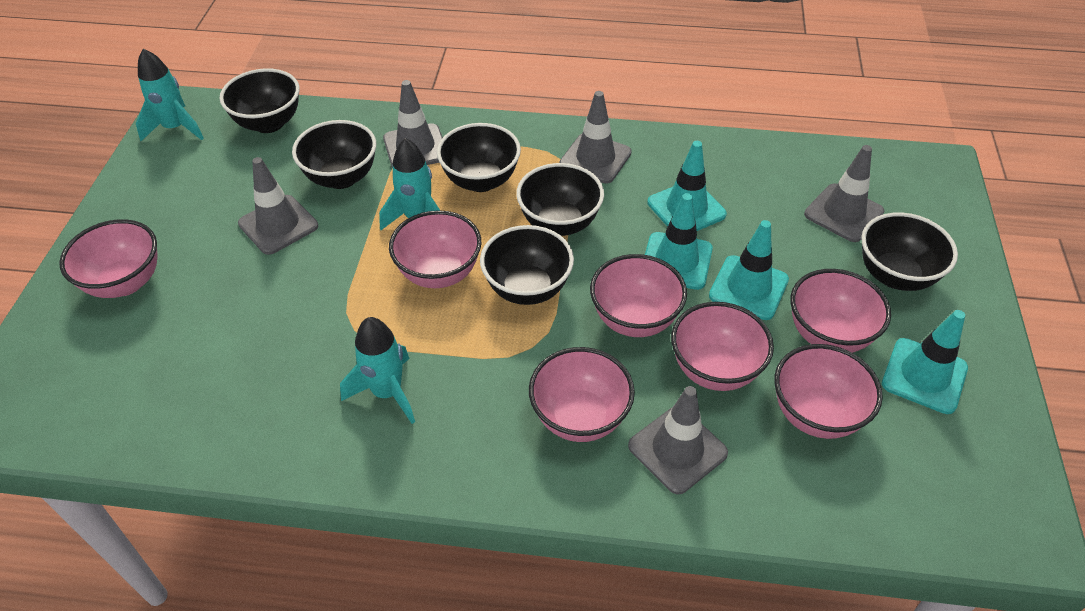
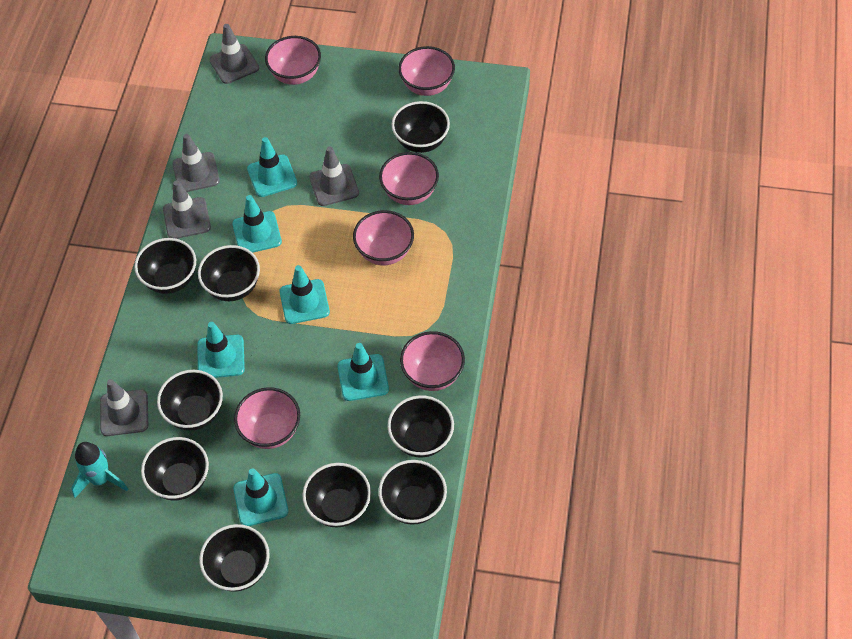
black bowl: 6 -> 9
pink bowl: 7 -> 6
turquoise rocket: 3 -> 1
turquoise traffic cone: 4 -> 6

